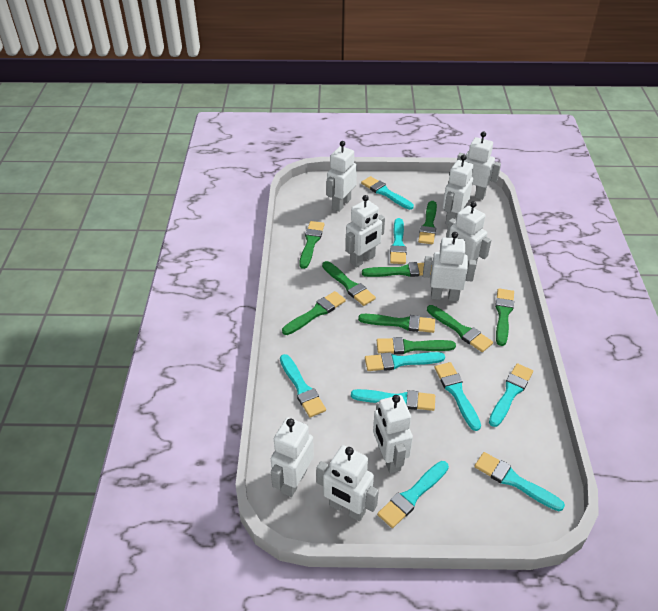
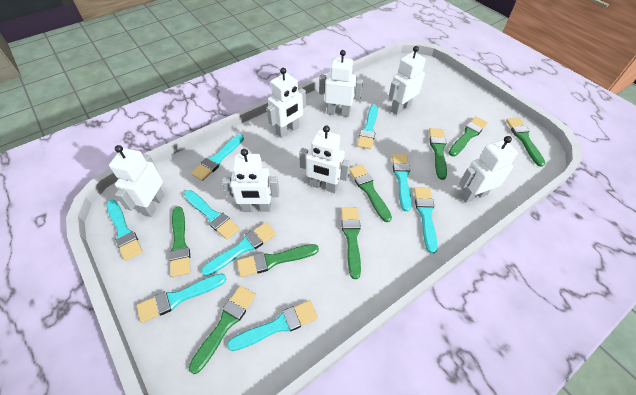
green brush: 9 -> 8
white robot: 9 -> 7

